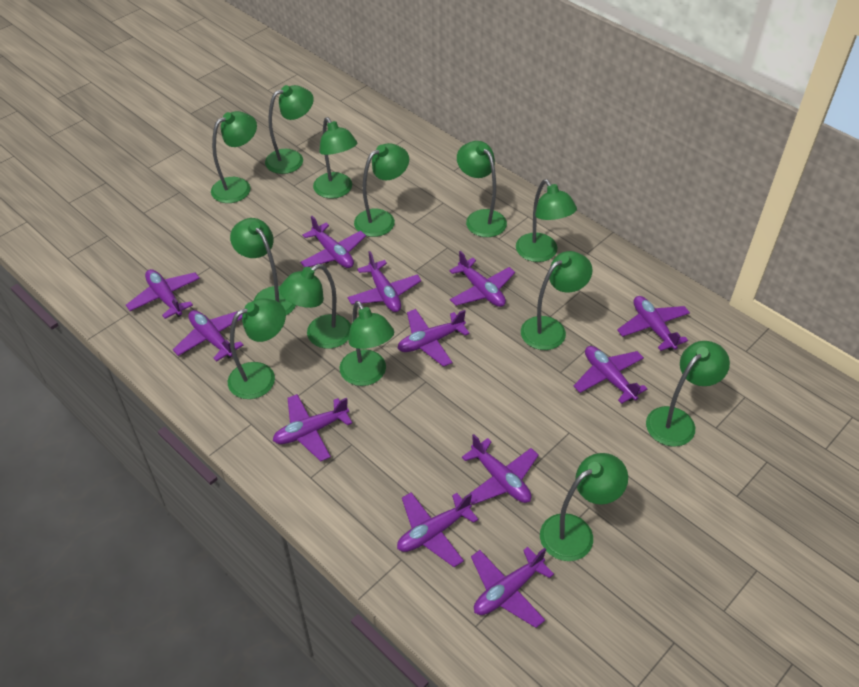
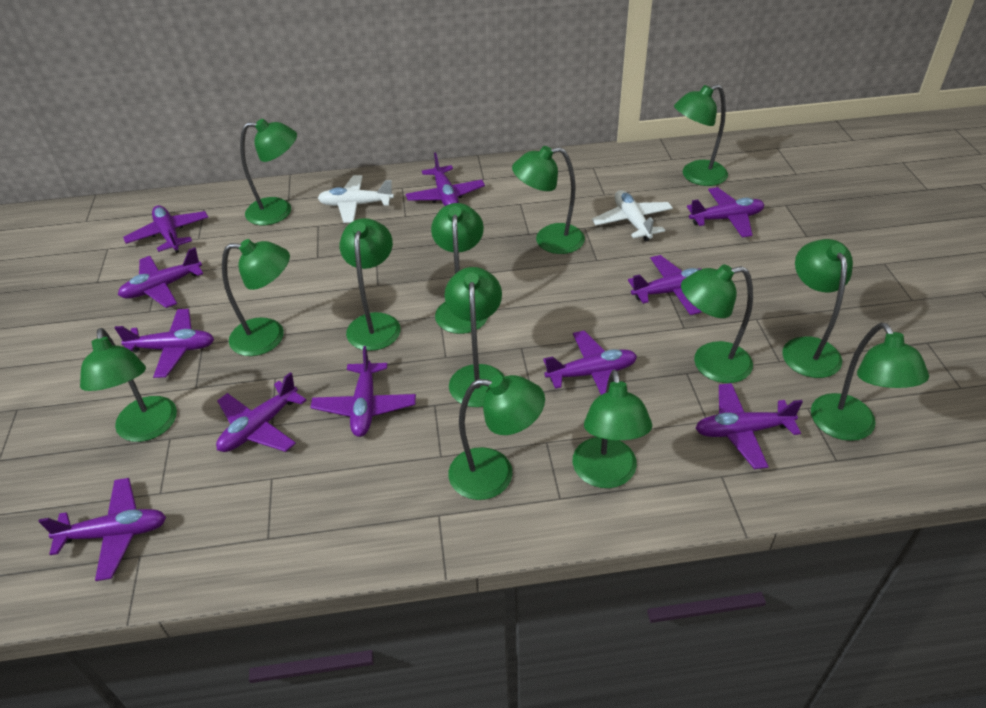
purple plane: 12 -> 11
white plane: 0 -> 2

